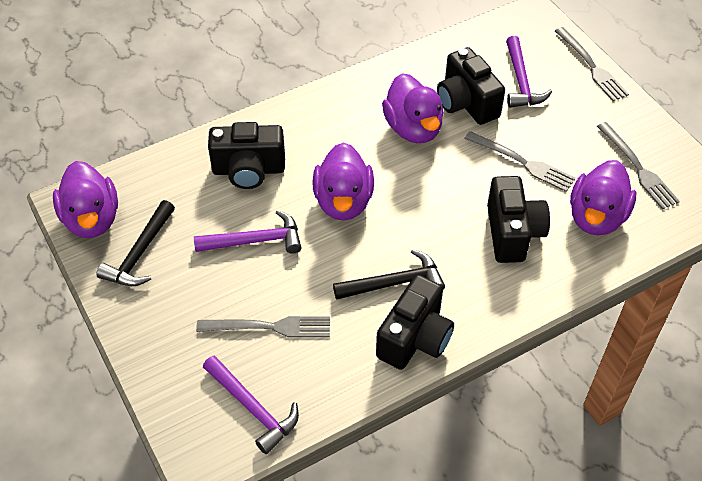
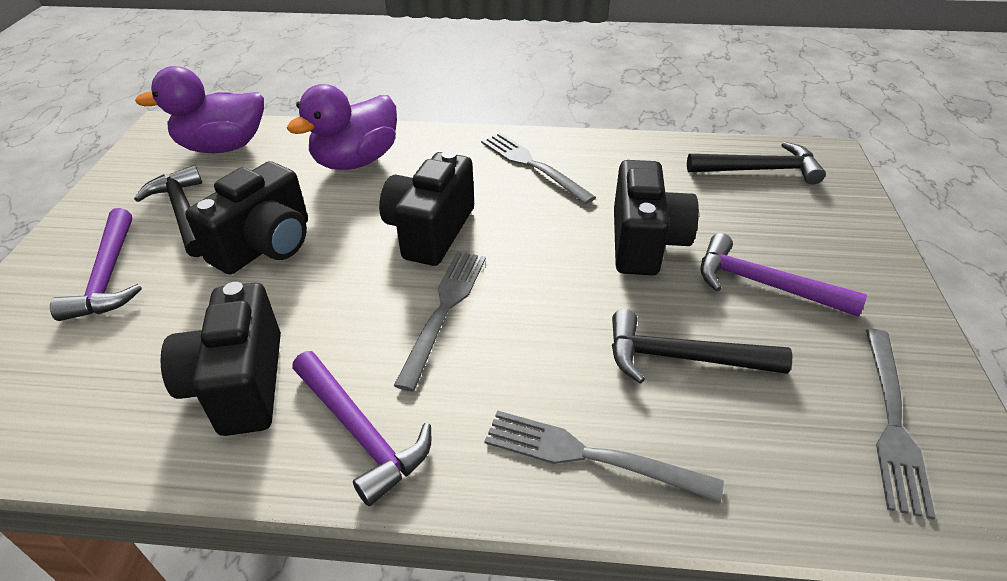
black hammer: 2 -> 3
purple duck: 4 -> 2

